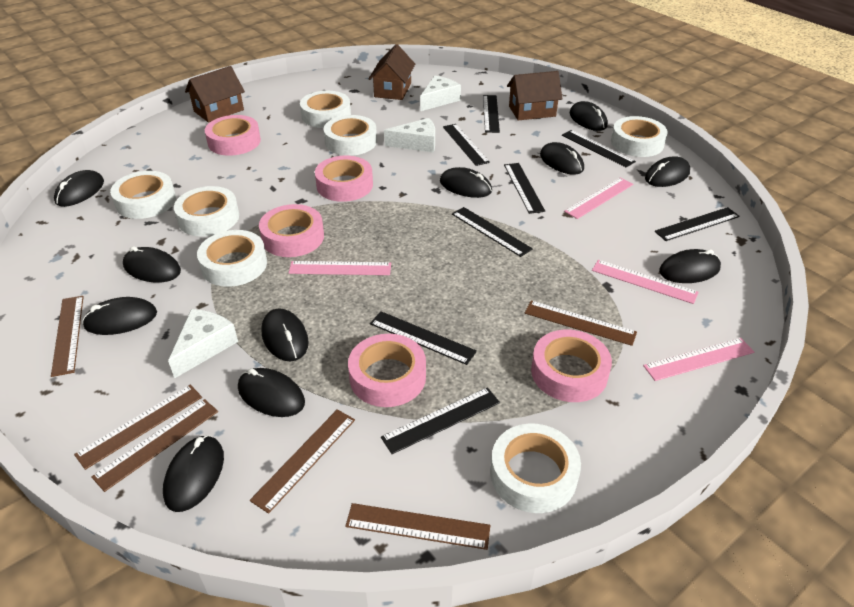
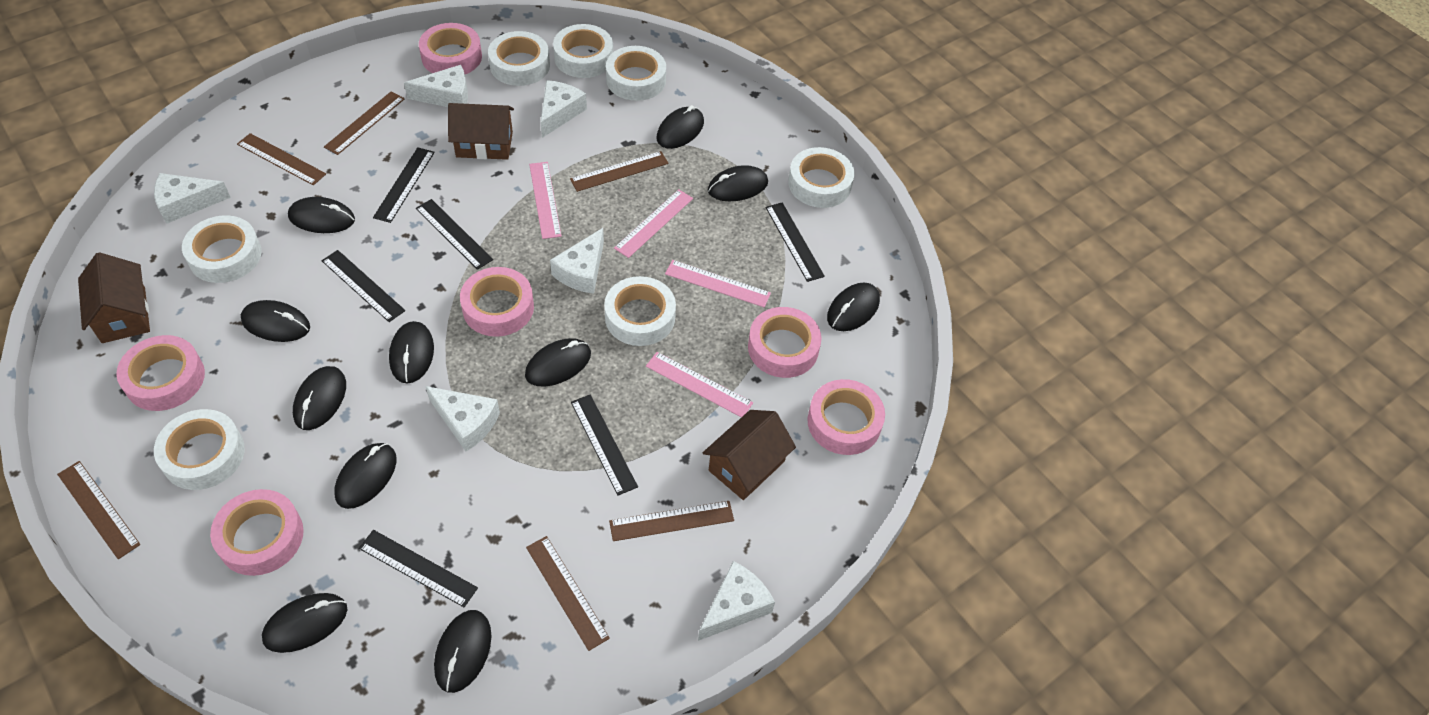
black ruler: 8 -> 6
pink tape: 5 -> 6
white cheese: 3 -> 6

